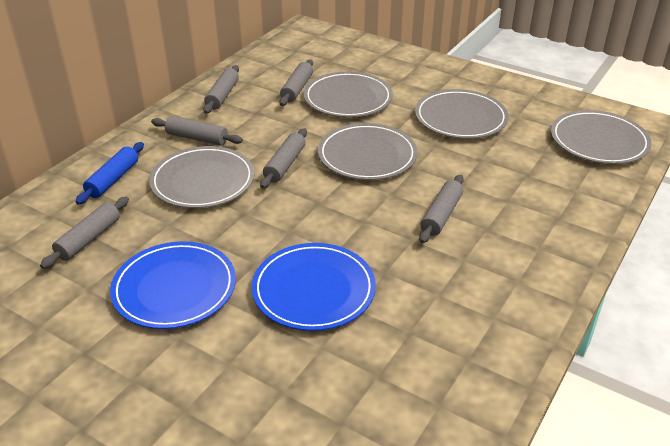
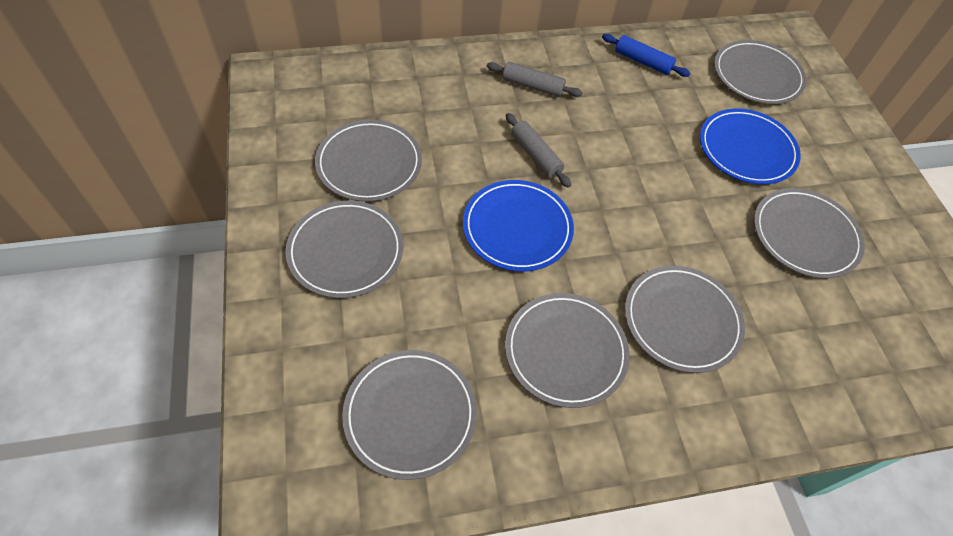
grey plate: 5 -> 7
grey rolling pin: 6 -> 2

